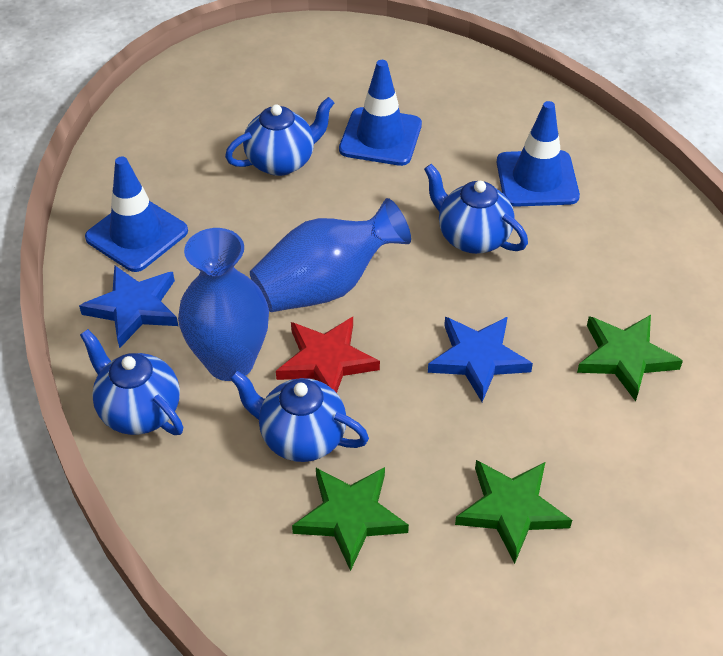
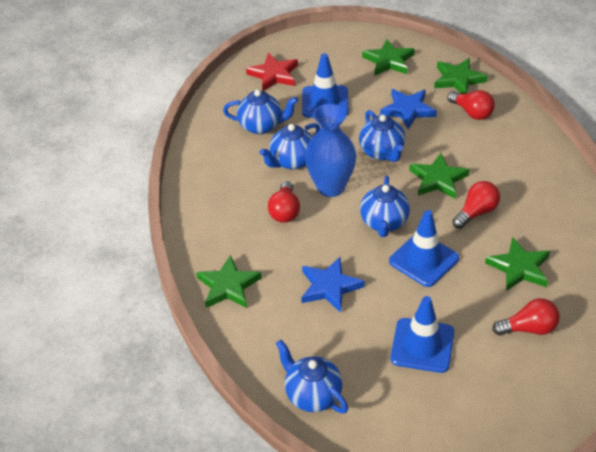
blue teapot: 4 -> 5
blue vase: 2 -> 1
green star: 3 -> 5
red light bulb: 0 -> 4

